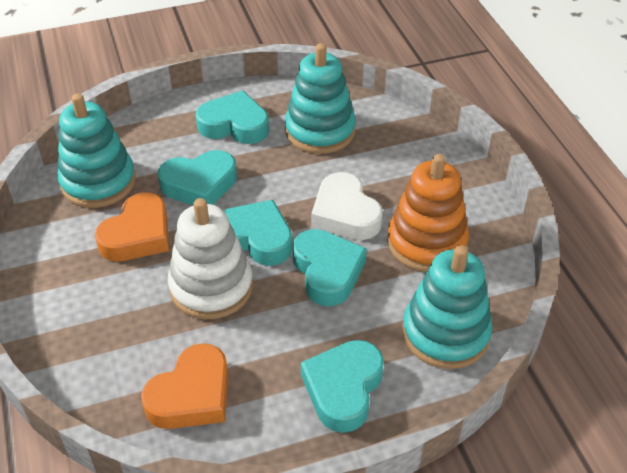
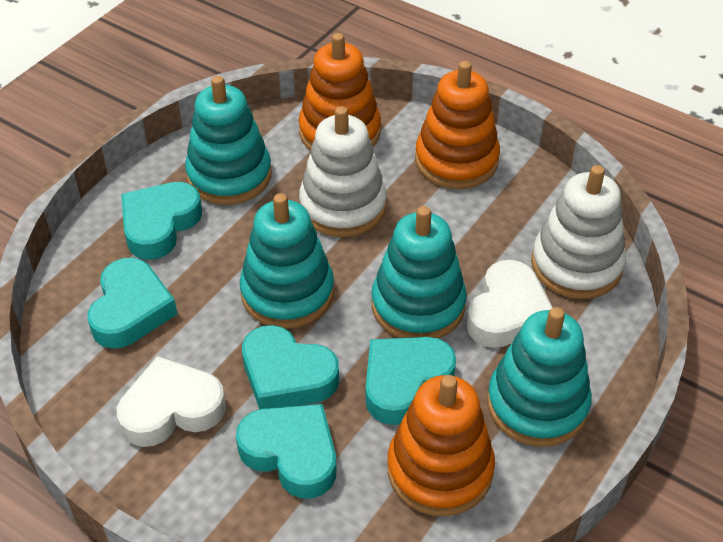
orange heart: 2 -> 0
orange stacking toy: 1 -> 3
turquoise stacking toy: 3 -> 4
white heart: 1 -> 2
white stacking toy: 1 -> 2

